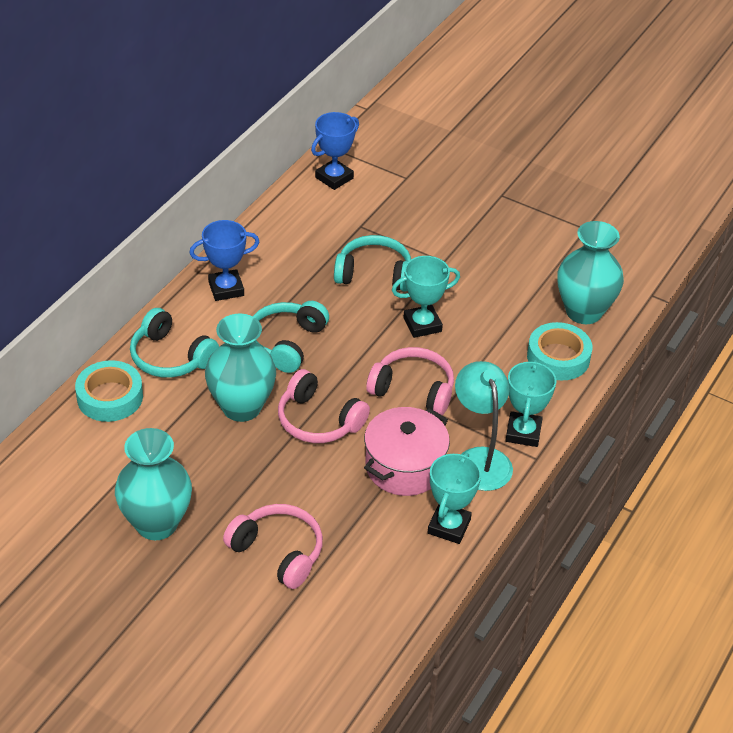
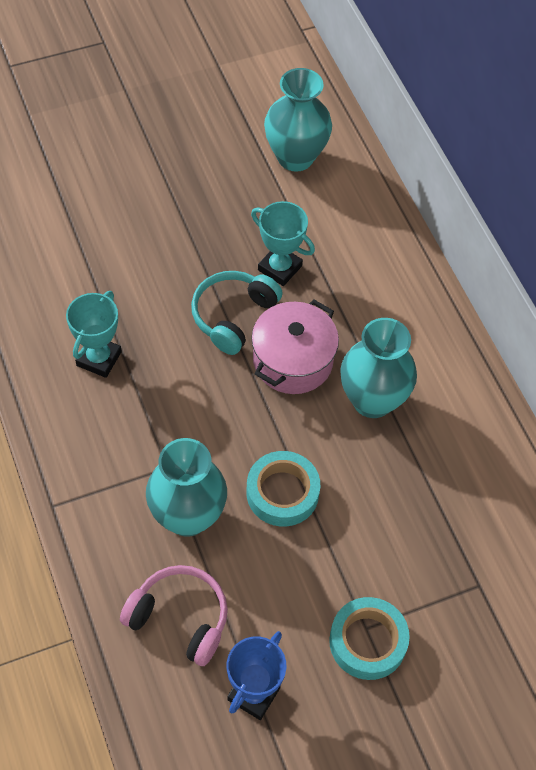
blue trophy: 2 -> 1
pink headphones: 3 -> 1
turquoise headphones: 3 -> 1
turquoise lamp: 1 -> 0
turquoise trophy: 3 -> 2

